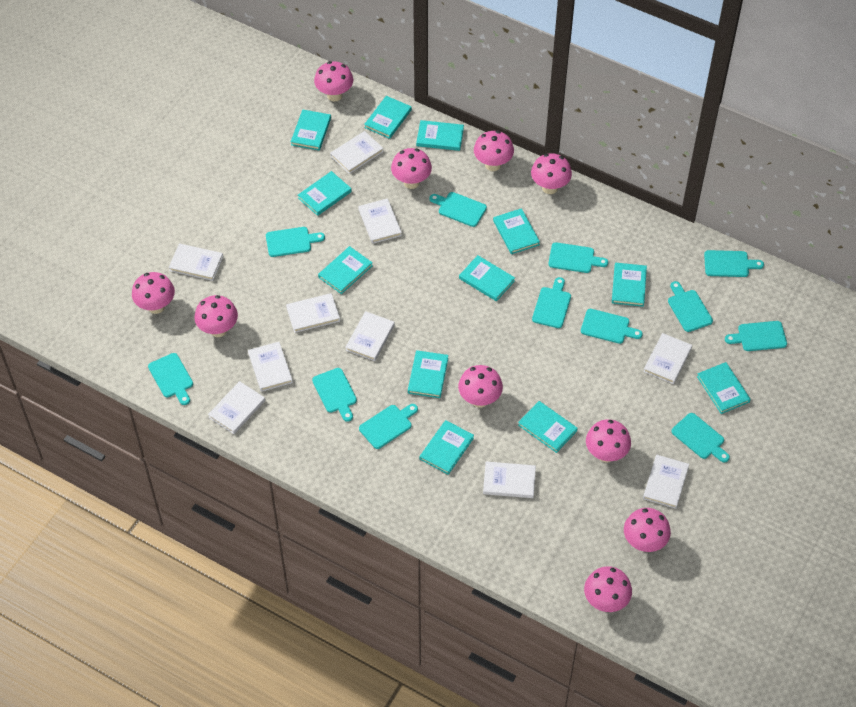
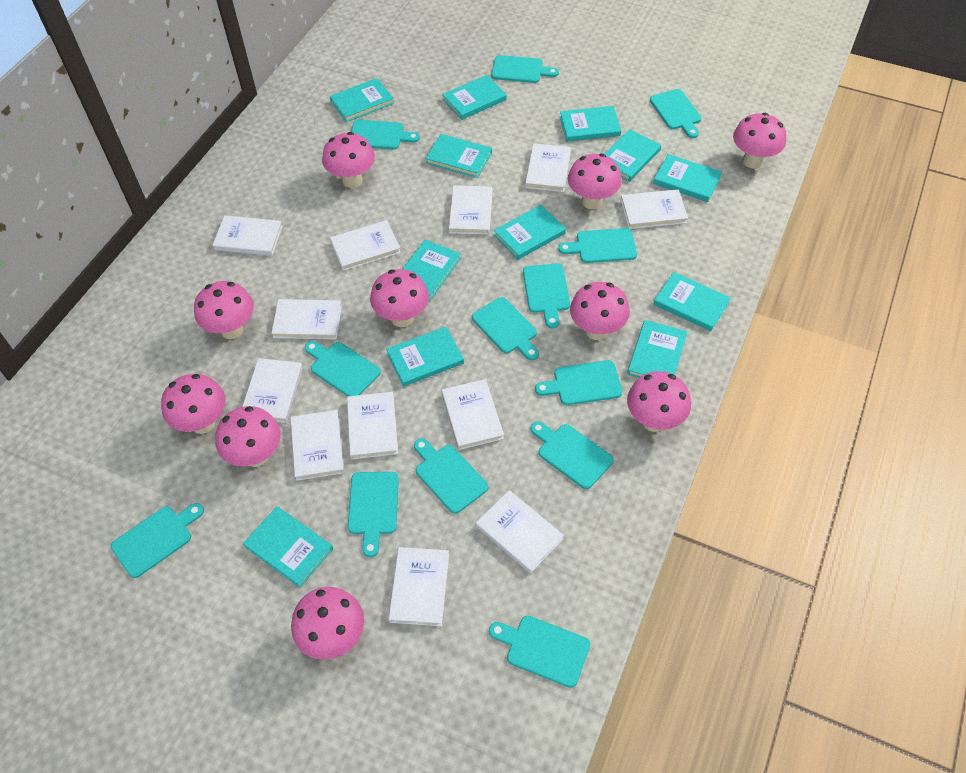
turquoise cutting board: 12 -> 13
white book: 10 -> 12

